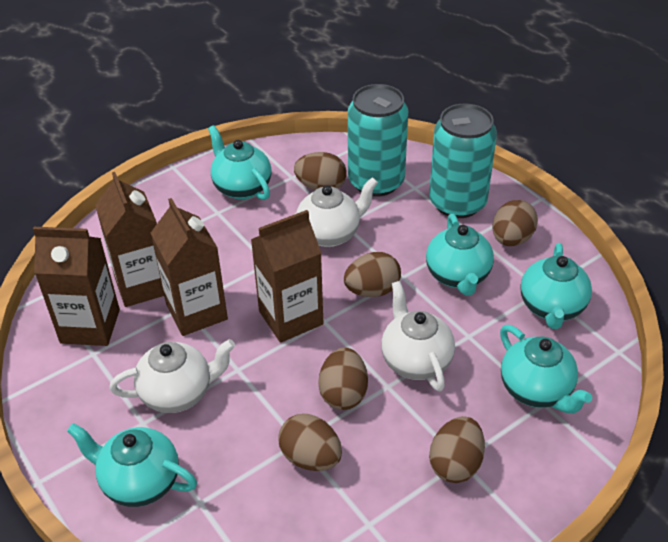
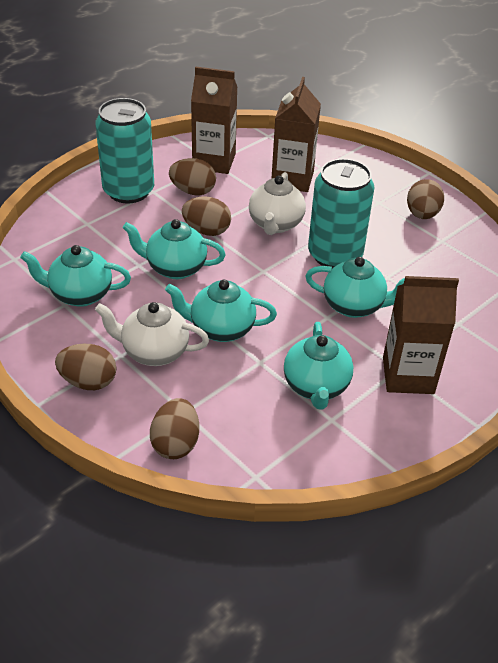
brown carton: 4 -> 3
brown egg: 6 -> 5
white teapot: 3 -> 2

